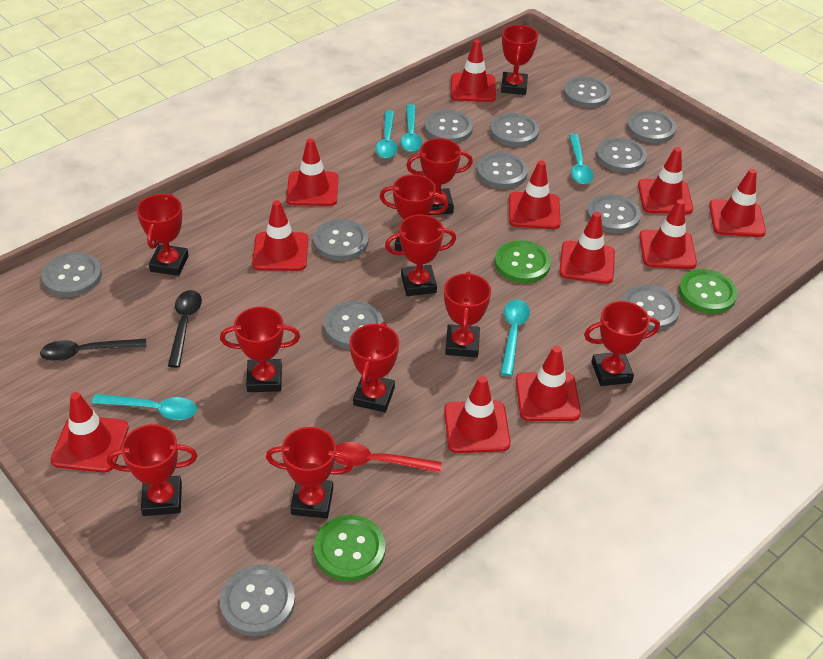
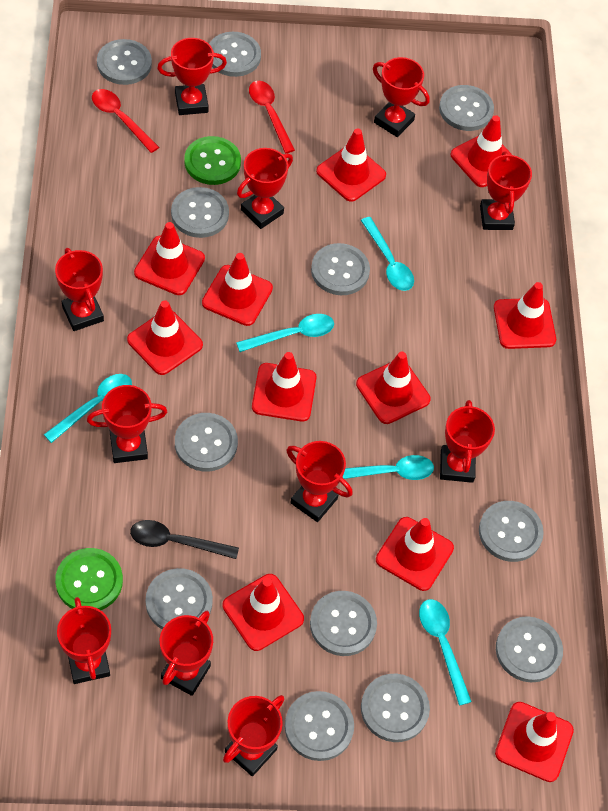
black spoon: 2 -> 1
green button: 3 -> 2
red spoon: 1 -> 2

